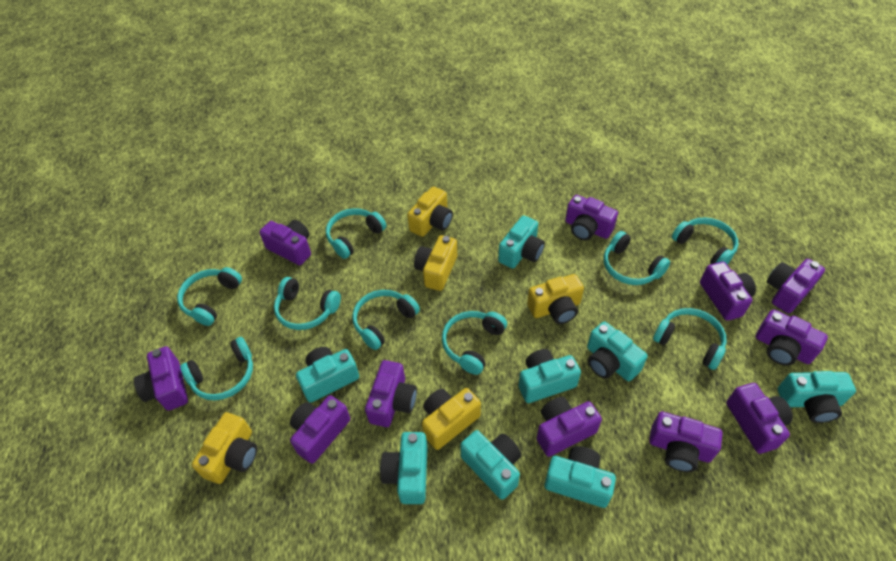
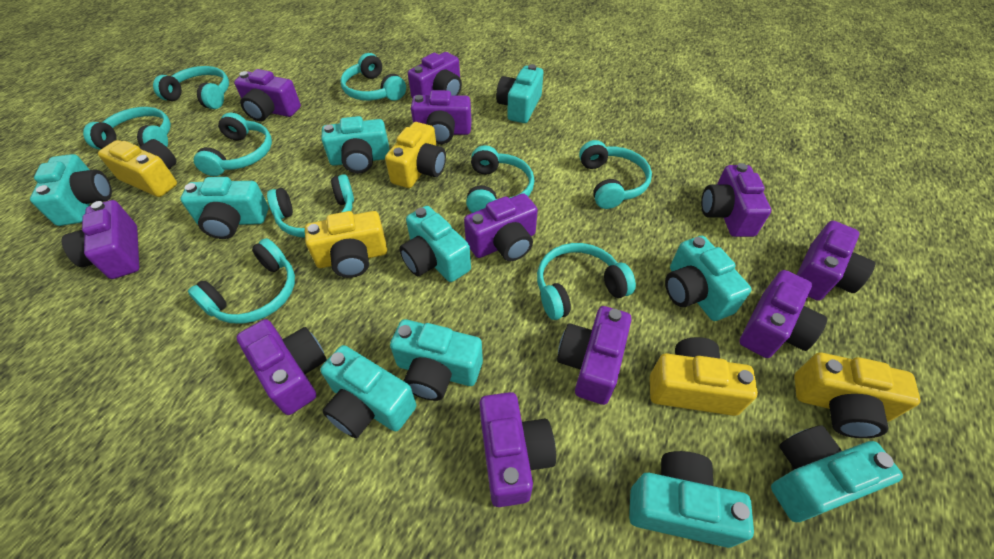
turquoise camera: 8 -> 10

